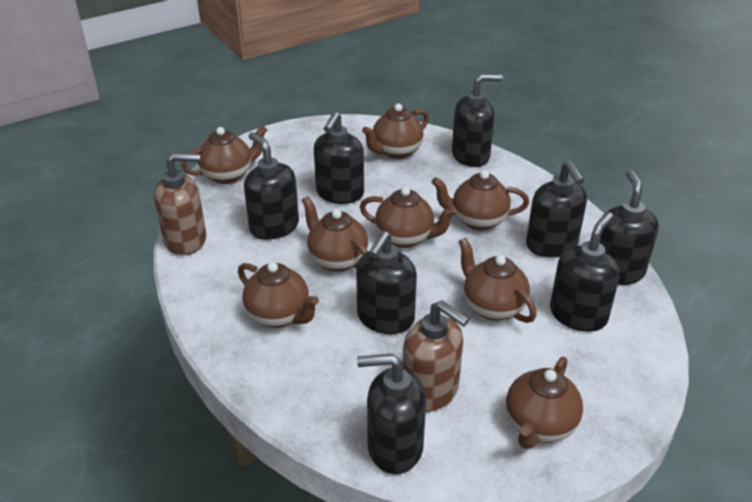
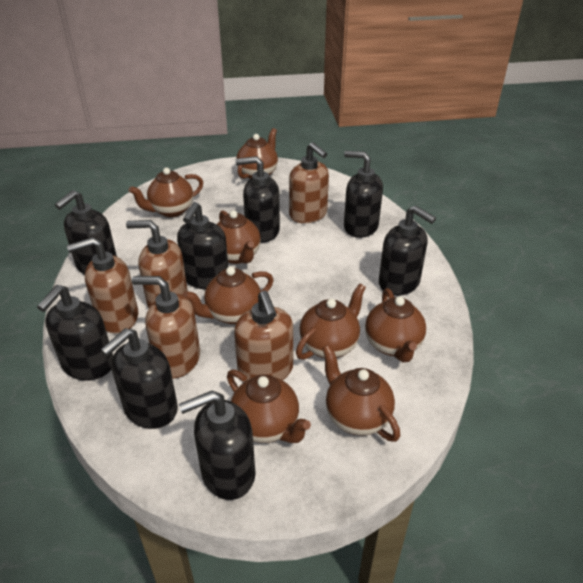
brown soap dispenser: 2 -> 5

